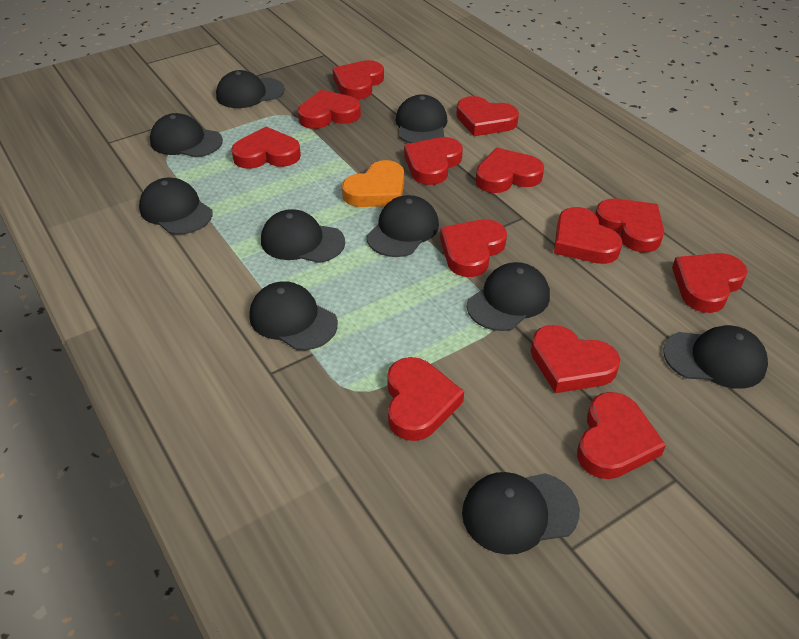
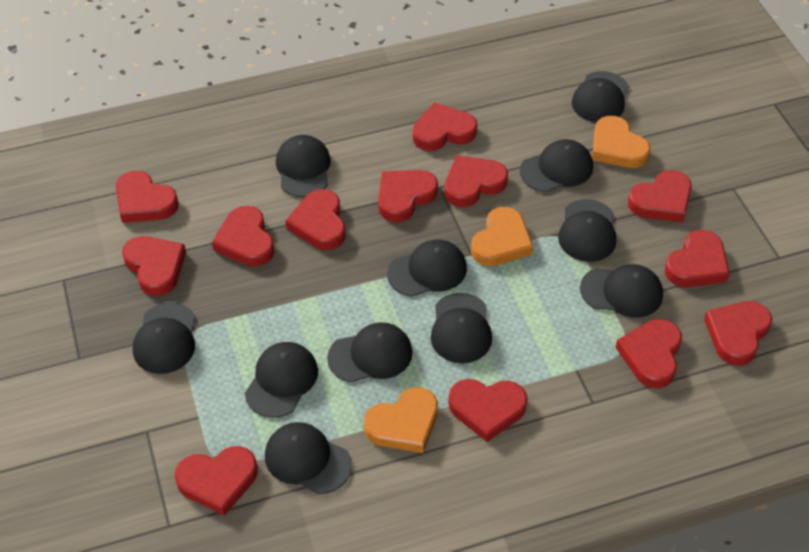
black cap: 10 -> 11
orange heart: 1 -> 3

